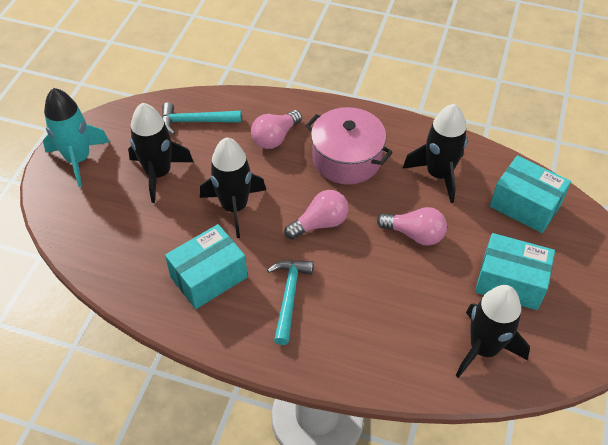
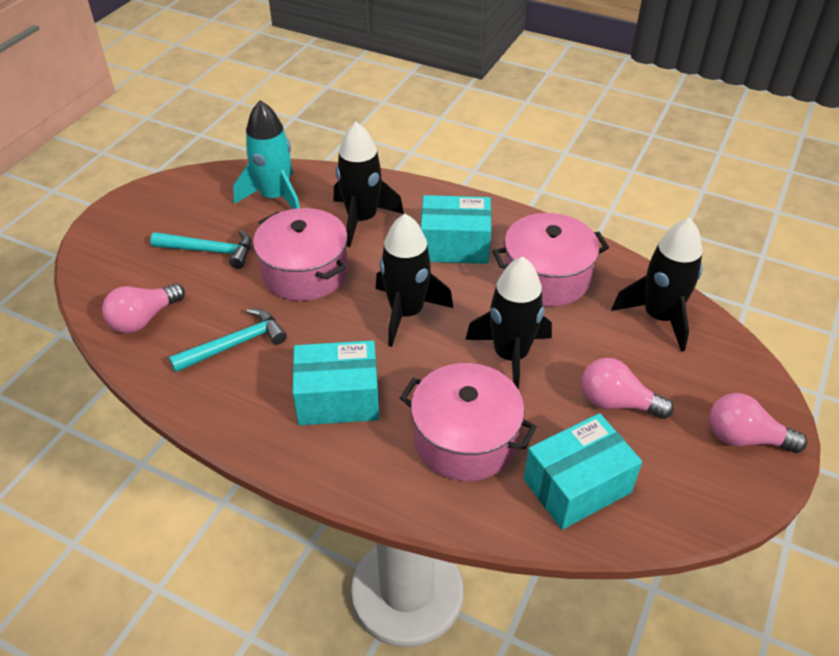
pink pot: 1 -> 3

